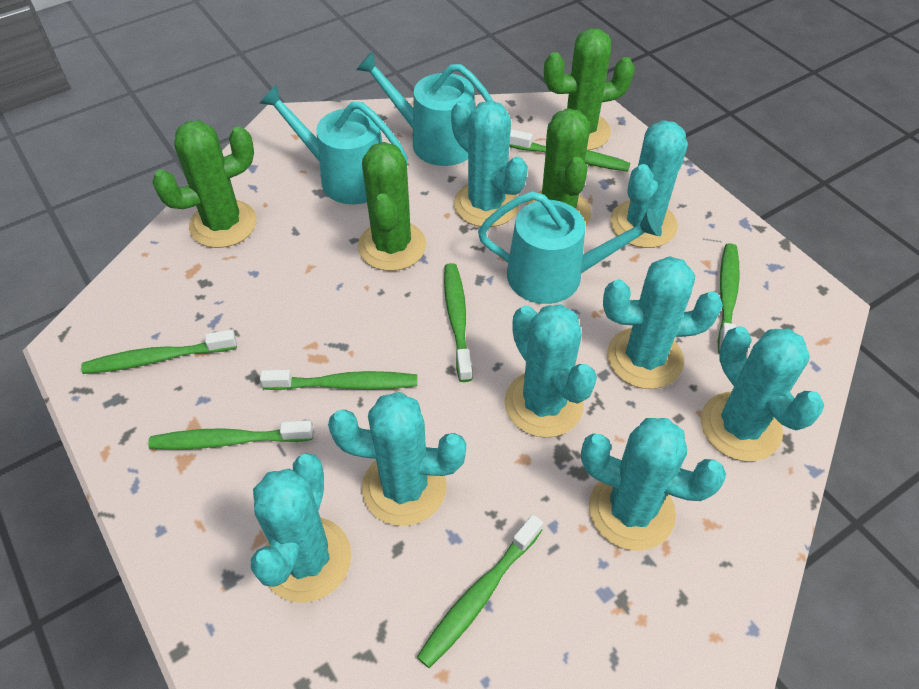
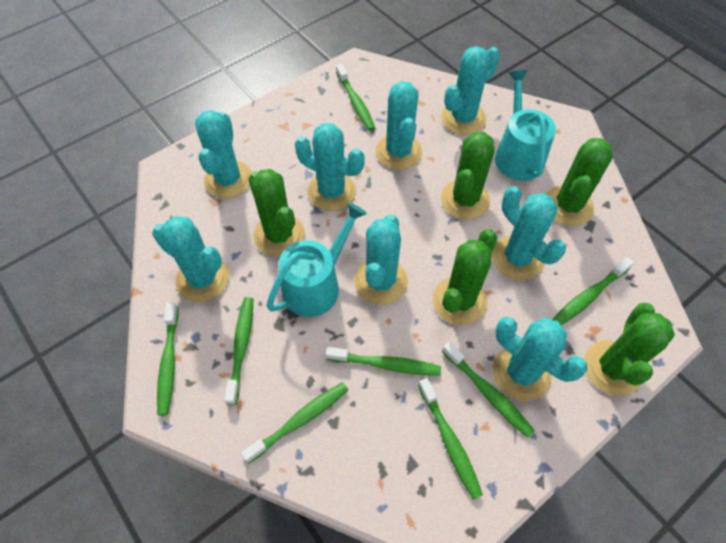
green cactus: 4 -> 5
green toothbrush: 7 -> 8
turquoise watering can: 3 -> 2

